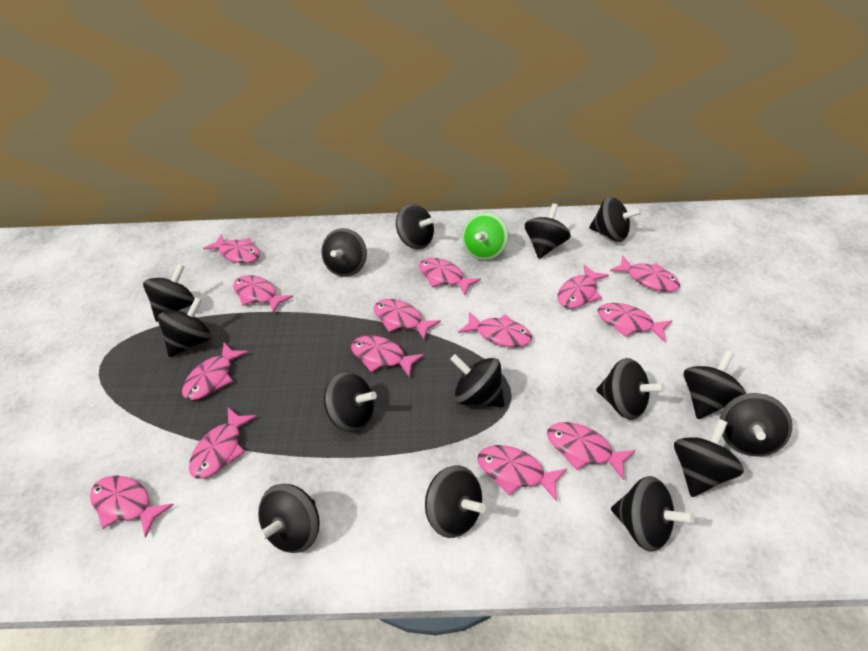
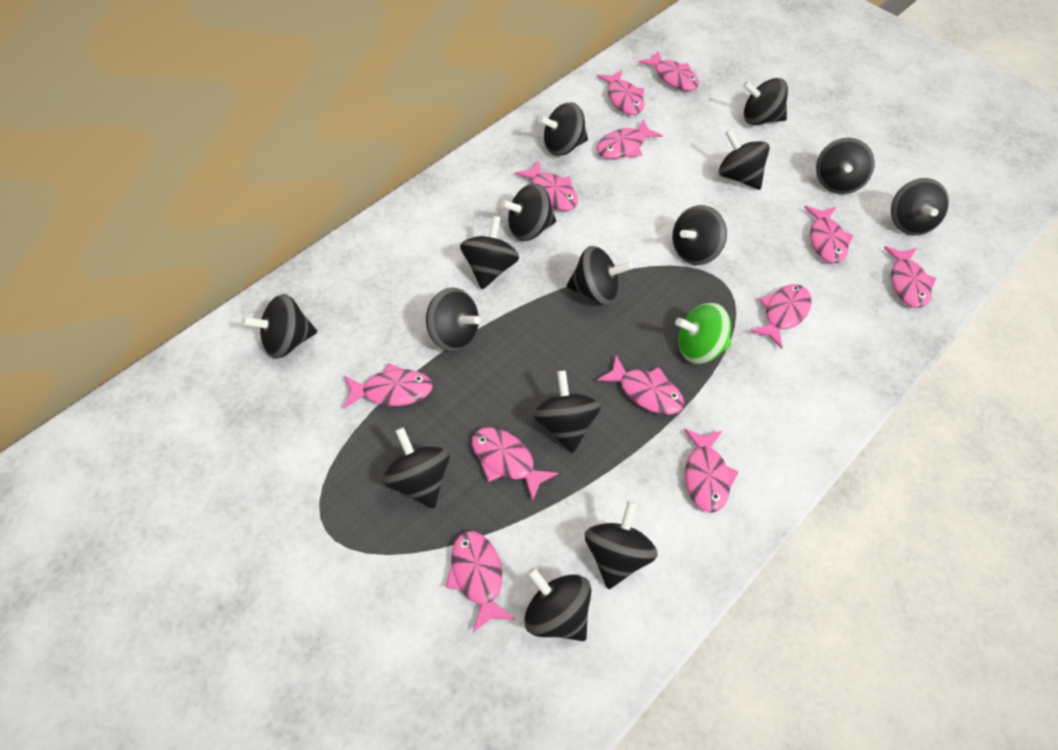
pink fish: 14 -> 12

